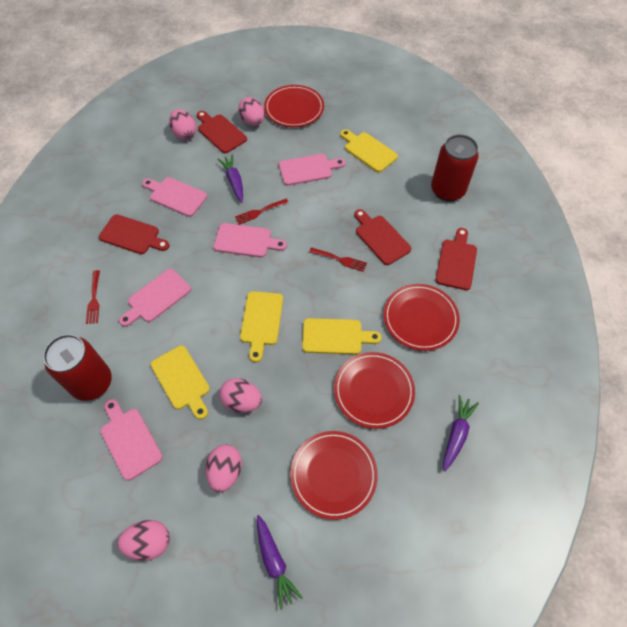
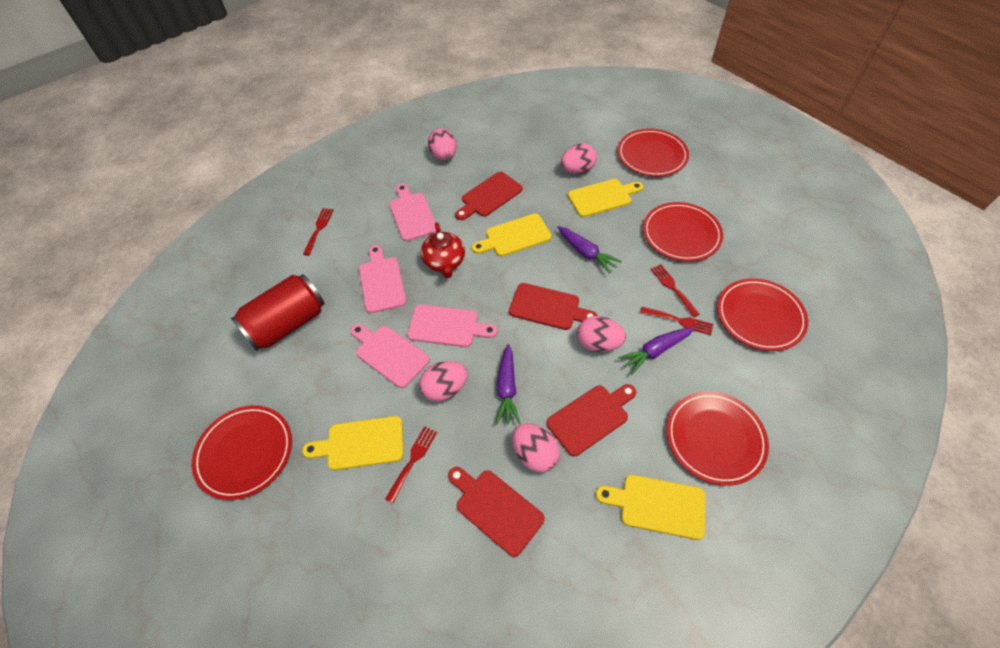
pink cutting board: 5 -> 4
red can: 2 -> 1
red fork: 3 -> 4
red plate: 4 -> 5
red teapot: 0 -> 1

